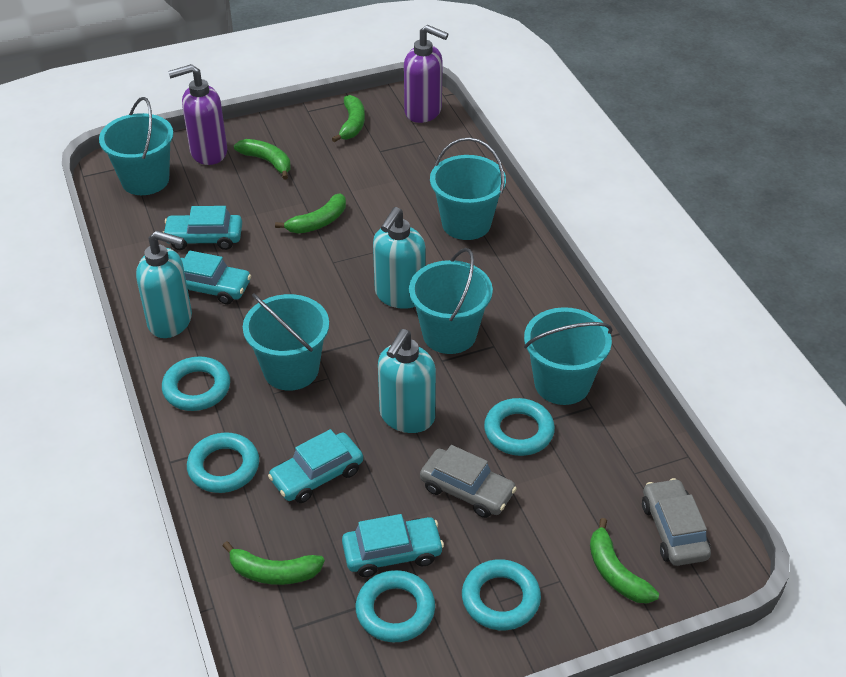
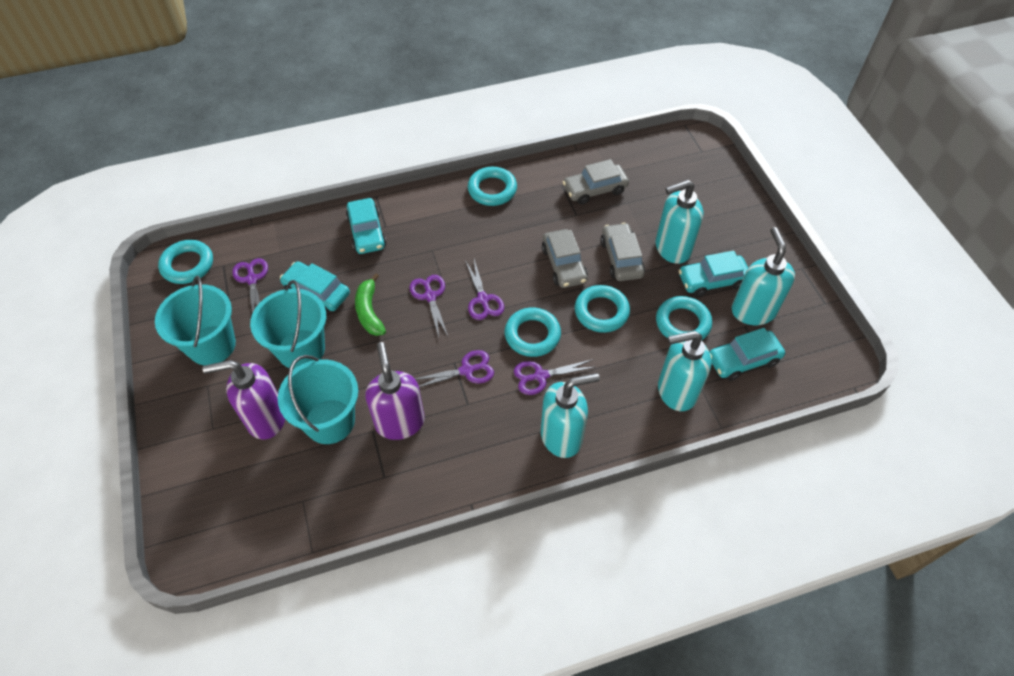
green banana: 5 -> 1
grey car: 2 -> 3
purple scissors: 0 -> 5
turquoise bucket: 5 -> 3
turquoise soap dispenser: 3 -> 4

